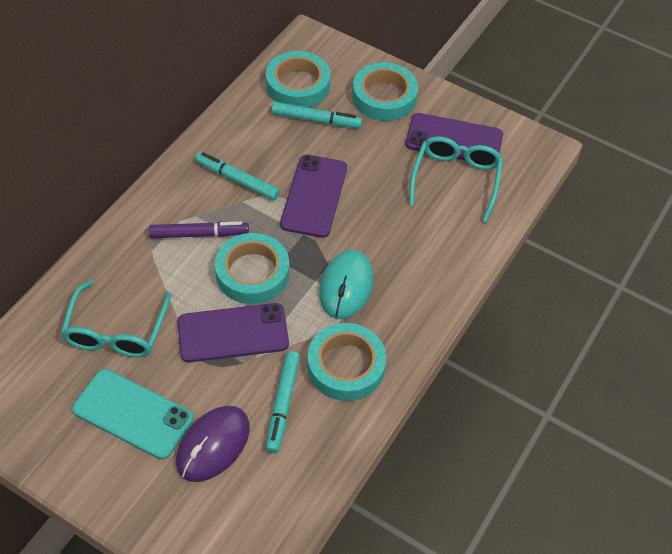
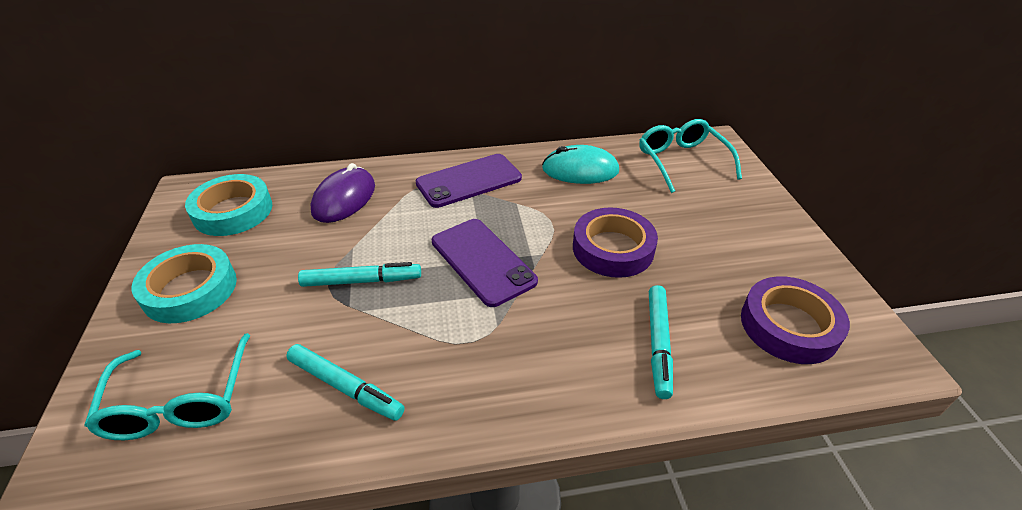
purple marker: 1 -> 0
purple phone: 3 -> 2
purple tape: 0 -> 2
turquoise phone: 1 -> 0
turquoise tape: 4 -> 2

